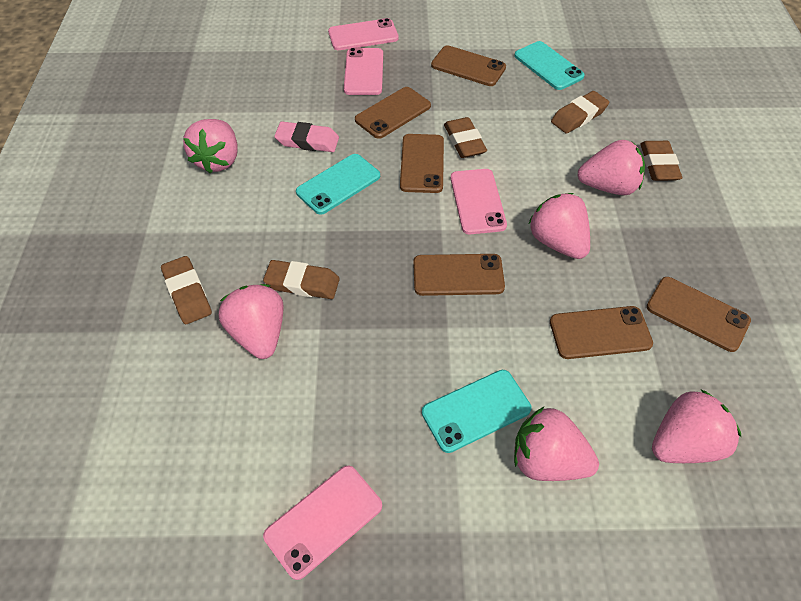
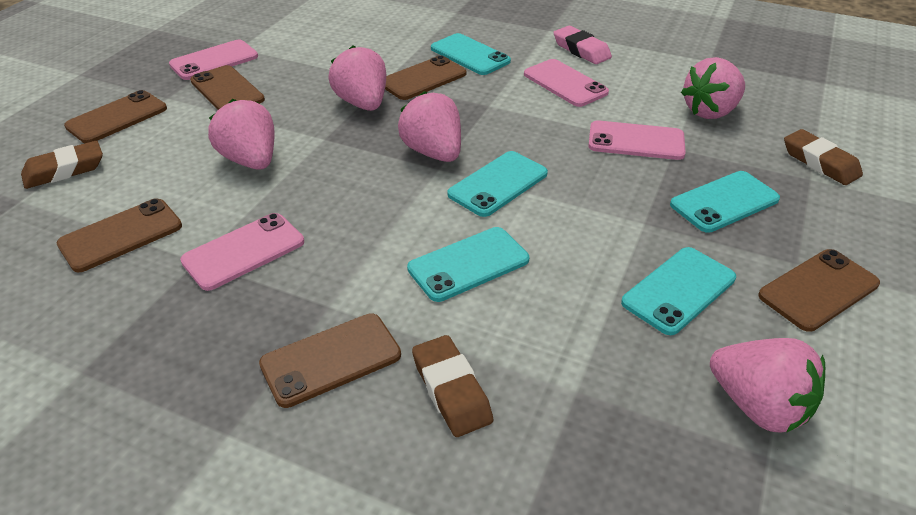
brown eraser: 5 -> 3
pink strawberry: 6 -> 5
turquoise phone: 3 -> 5

